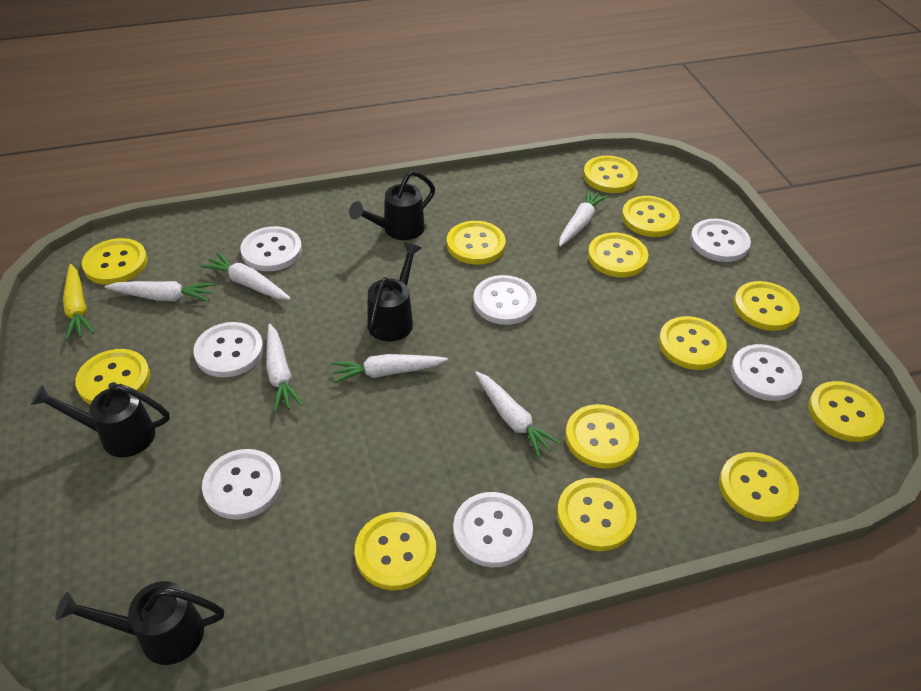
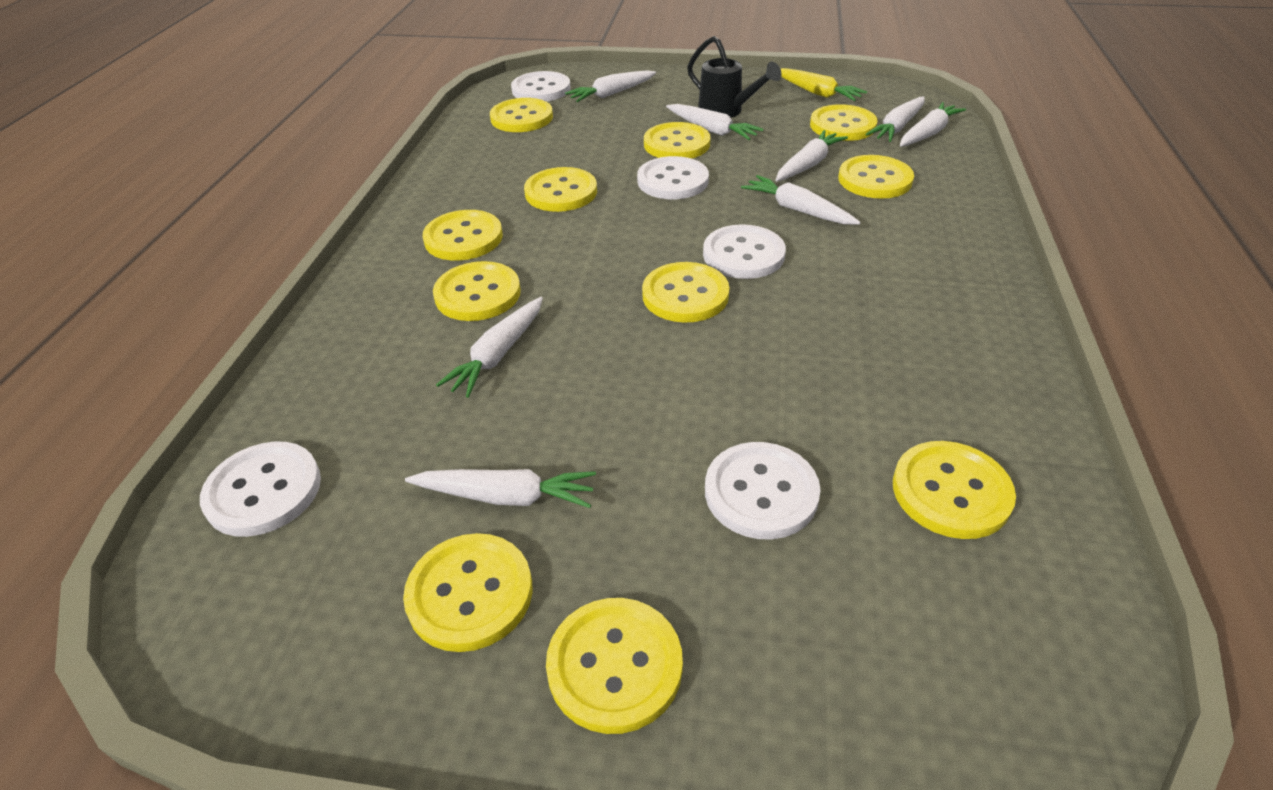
black watering can: 4 -> 1
white button: 7 -> 5
white carrot: 6 -> 8
yellow button: 13 -> 11

